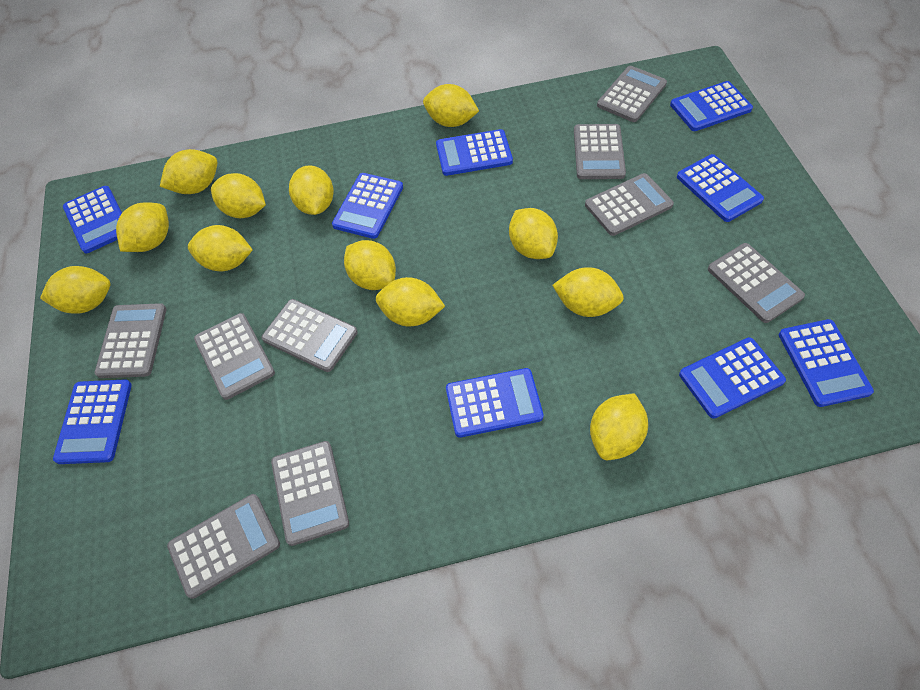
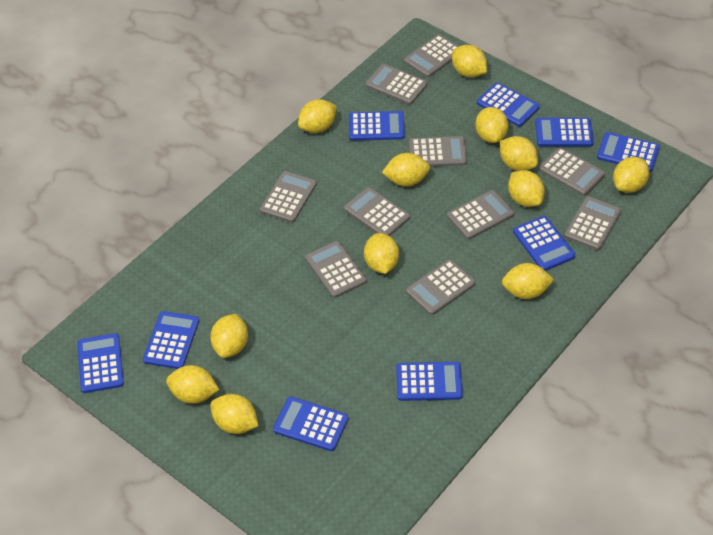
grey calculator: 9 -> 10

